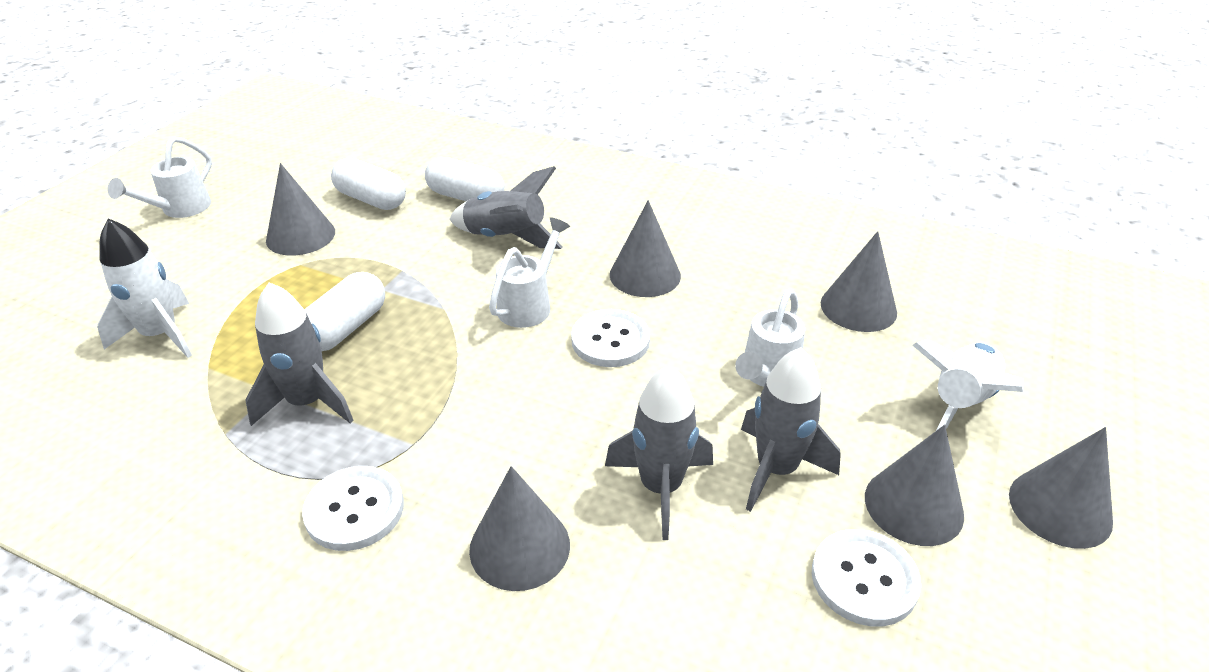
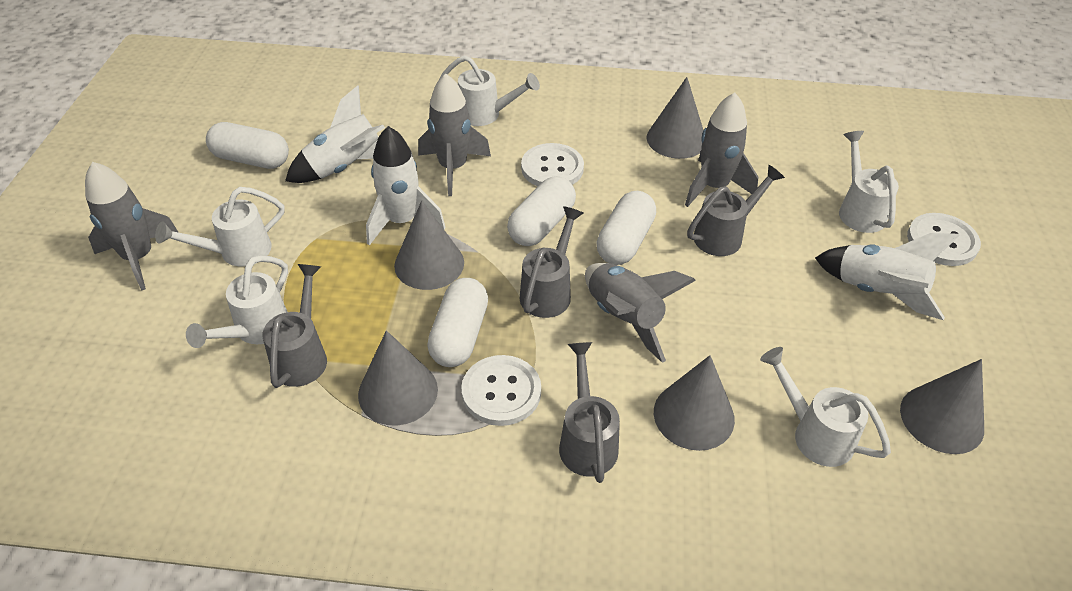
grey cone: 6 -> 5
grey watering can: 0 -> 4
white capsule: 3 -> 4
white rocket: 2 -> 3
white watering can: 3 -> 5

